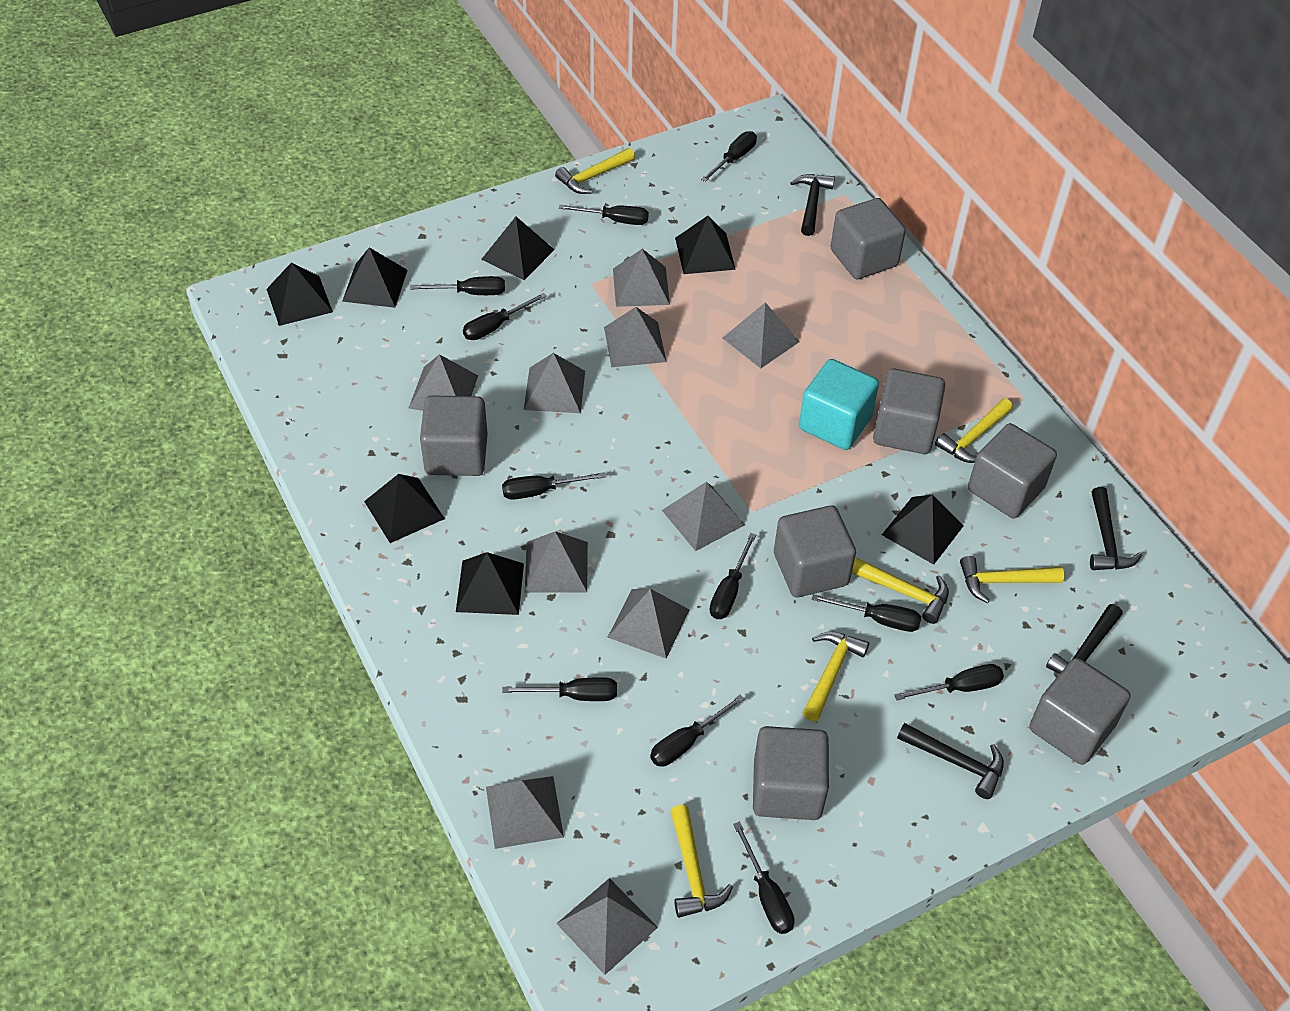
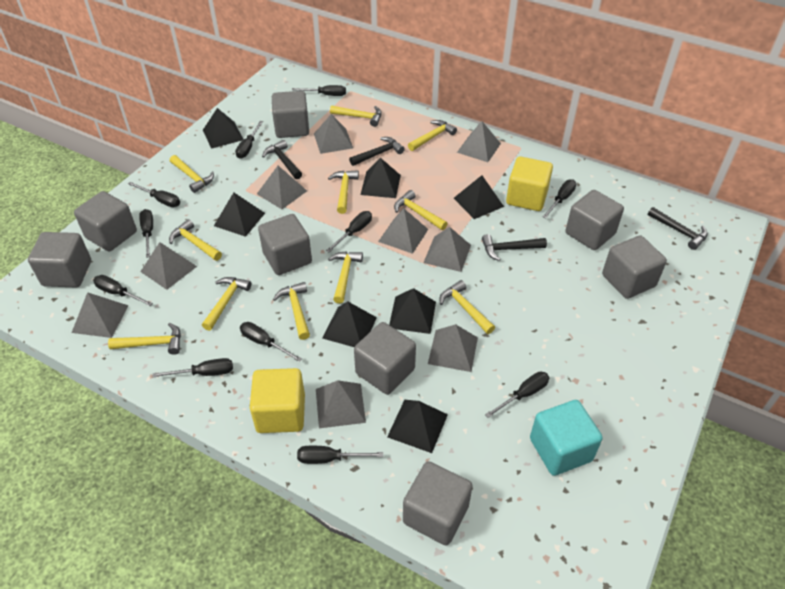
grey cube: 7 -> 8
grey pyramid: 10 -> 9
yellow cube: 0 -> 2
yellow hammer: 6 -> 11

